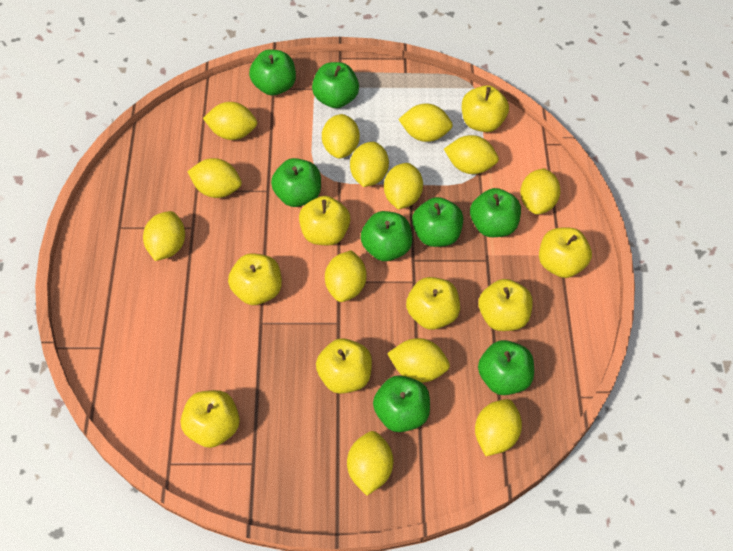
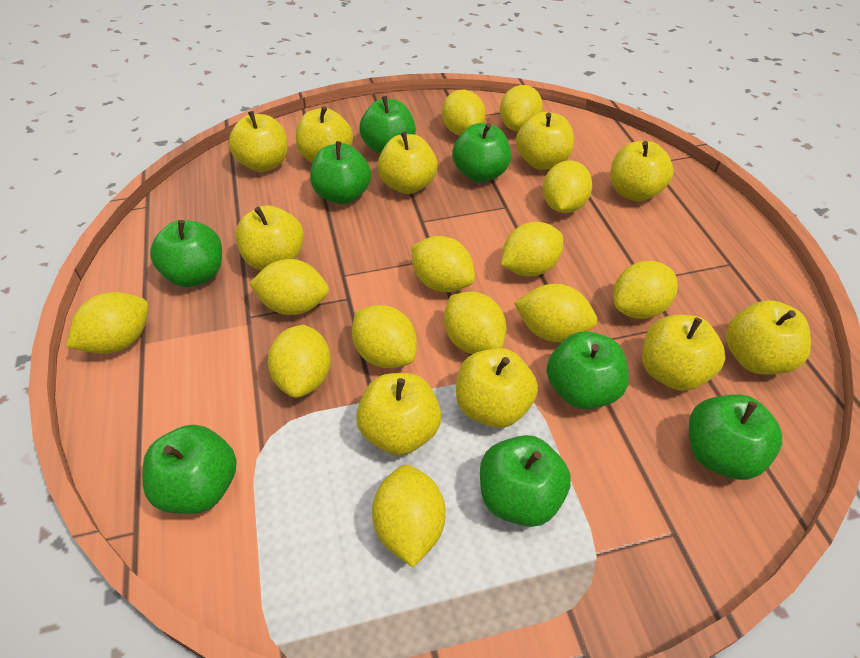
yellow apple: 8 -> 10

